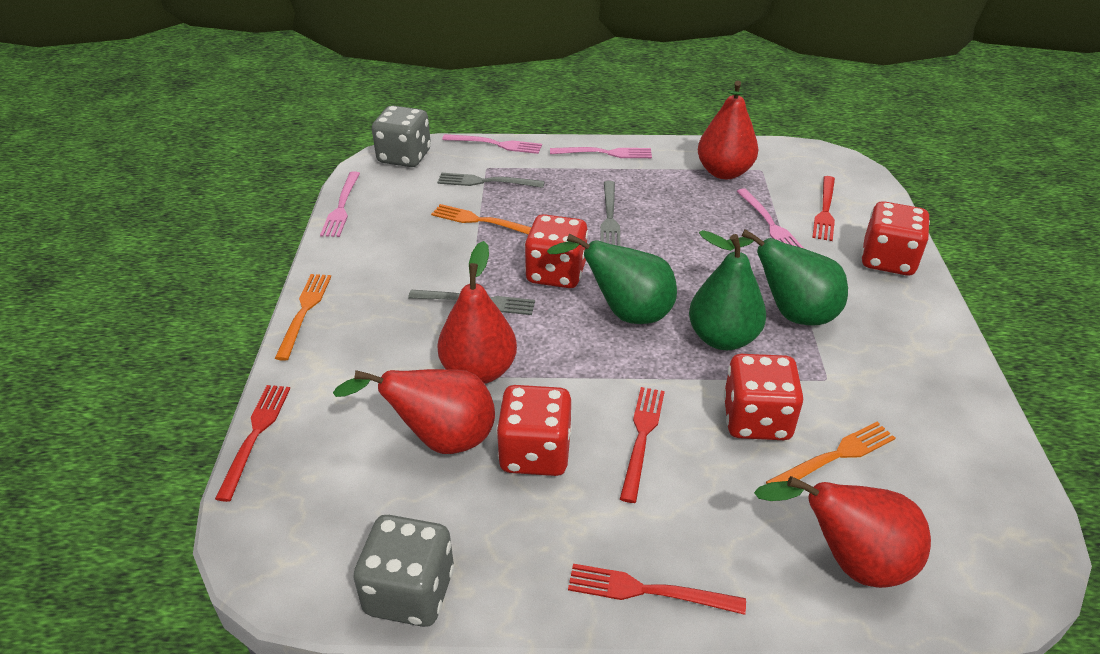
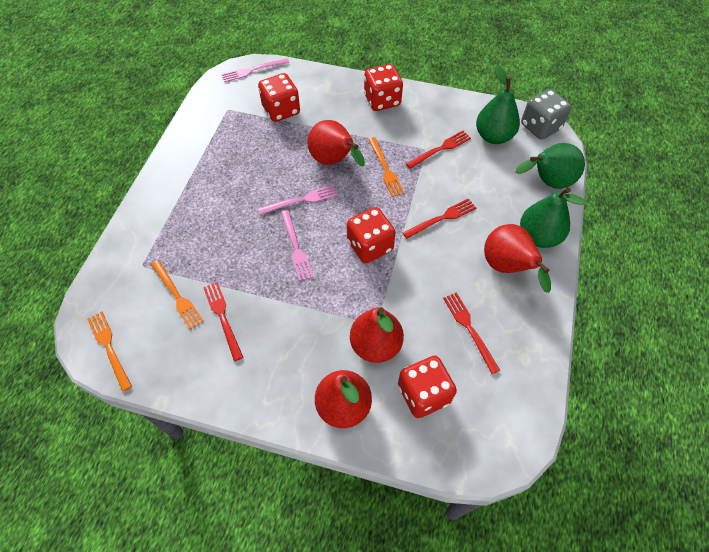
grey dice: 2 -> 1
grey fork: 3 -> 0
pink fork: 4 -> 3

